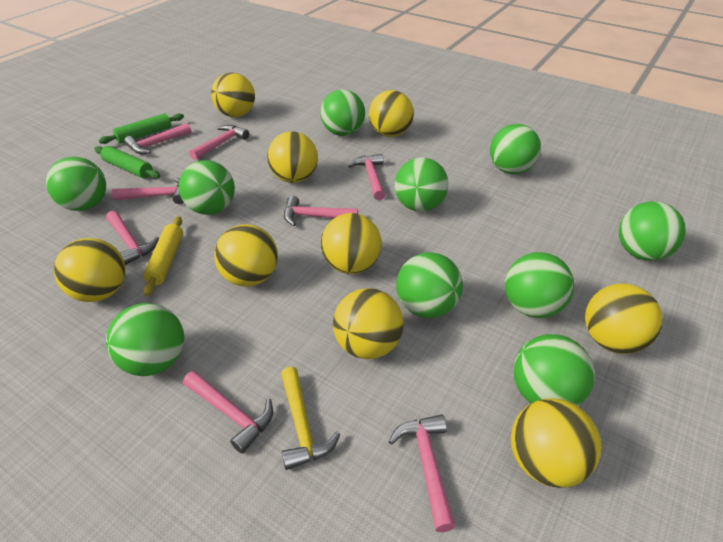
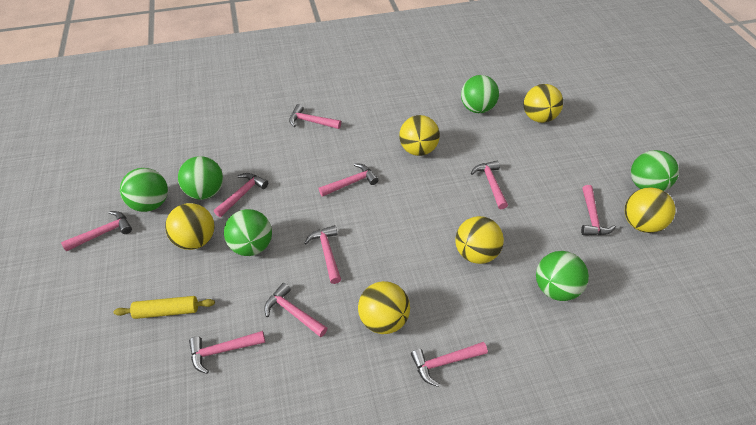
green ball: 10 -> 6
green rolling pin: 2 -> 0
pink hammer: 8 -> 10
yellow ball: 9 -> 6
yellow hammer: 1 -> 0

